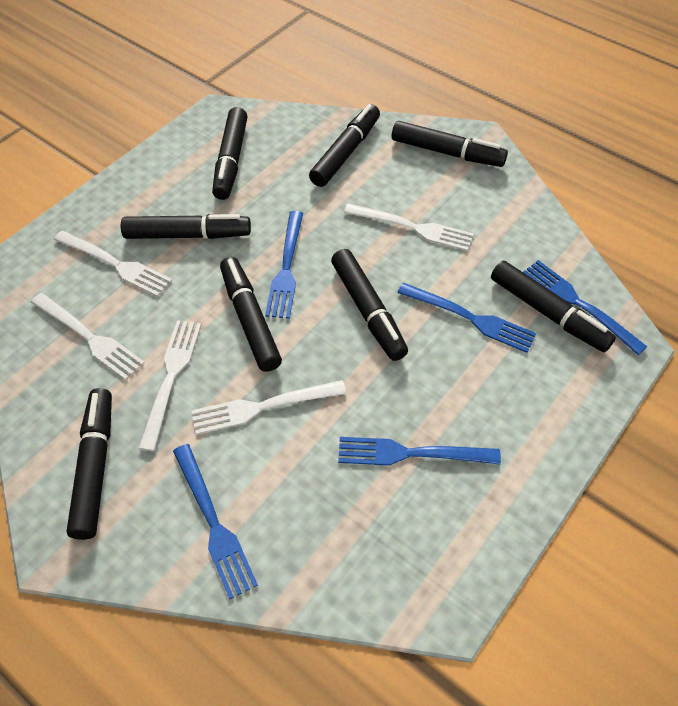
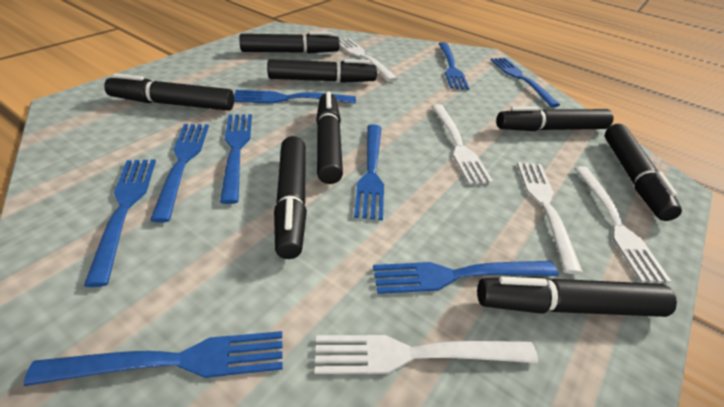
blue fork: 5 -> 9

